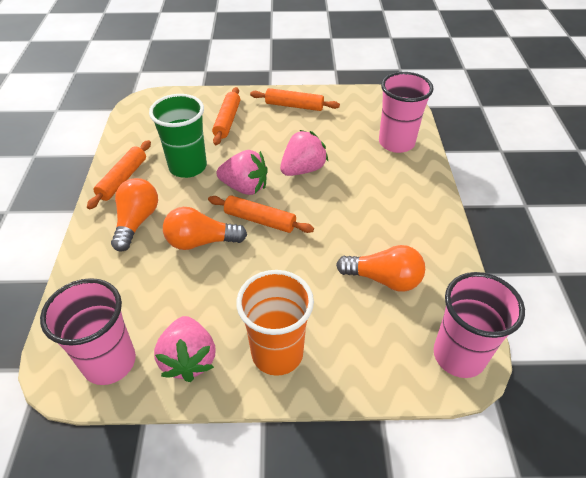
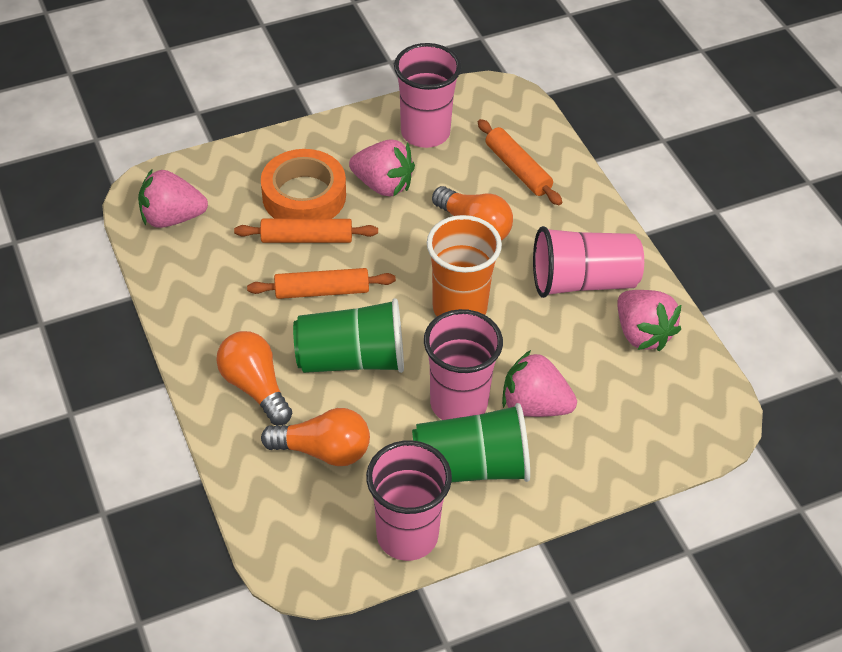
green cup: 1 -> 2
orange rolling pin: 4 -> 3
orange tape: 0 -> 1
pink cup: 3 -> 4
pink strawberry: 3 -> 4

